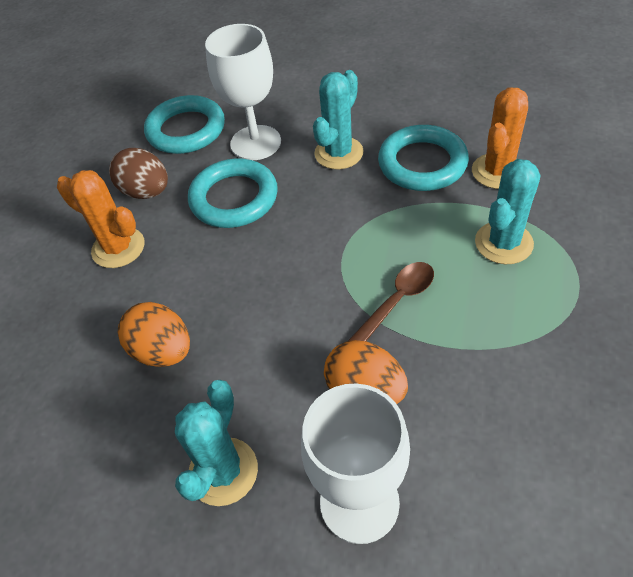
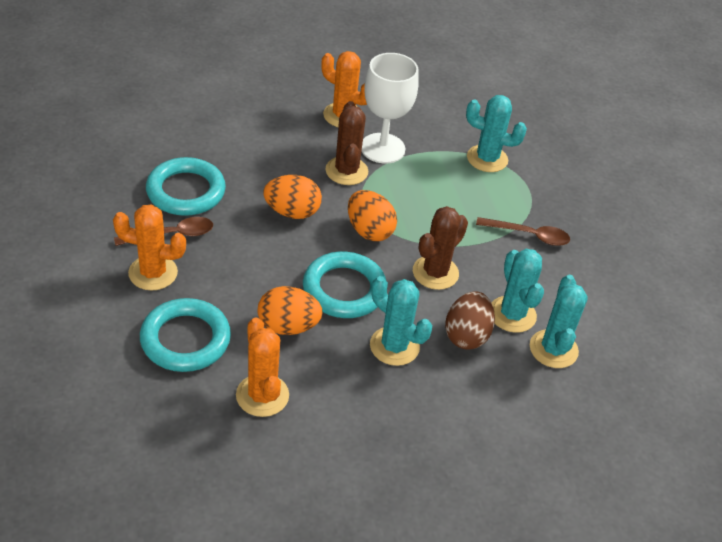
brown cactus: 0 -> 2
brown spoon: 1 -> 2
orange cactus: 2 -> 3
orange egg: 2 -> 3
turquoise cactus: 3 -> 4
white goblet: 2 -> 1

